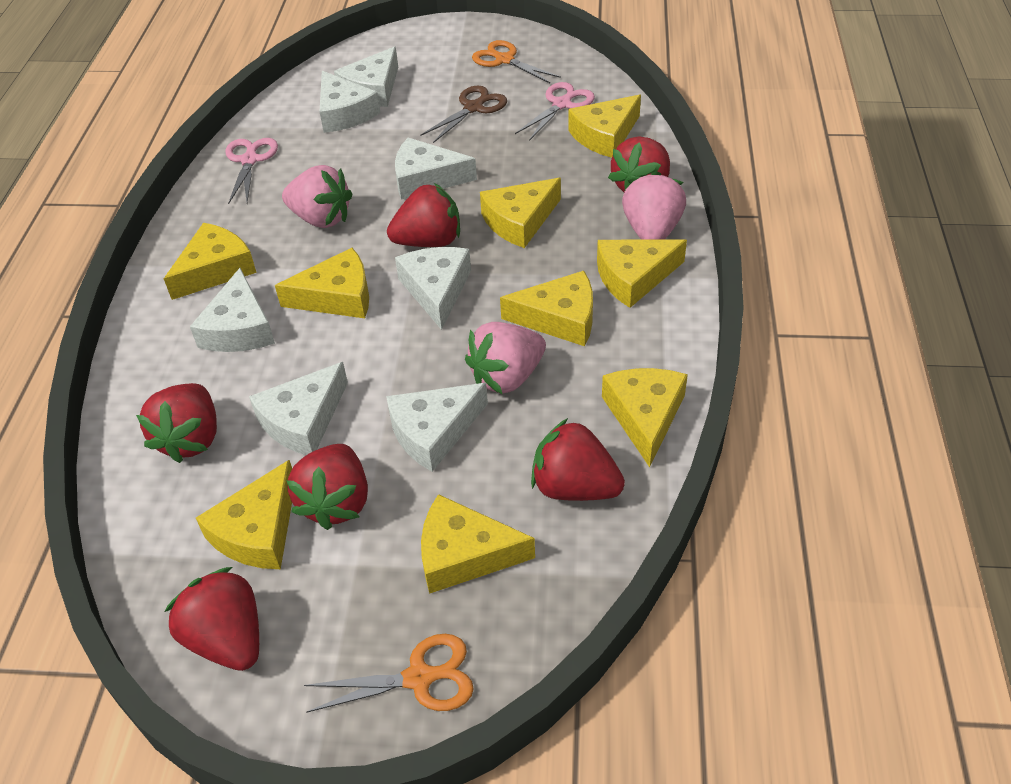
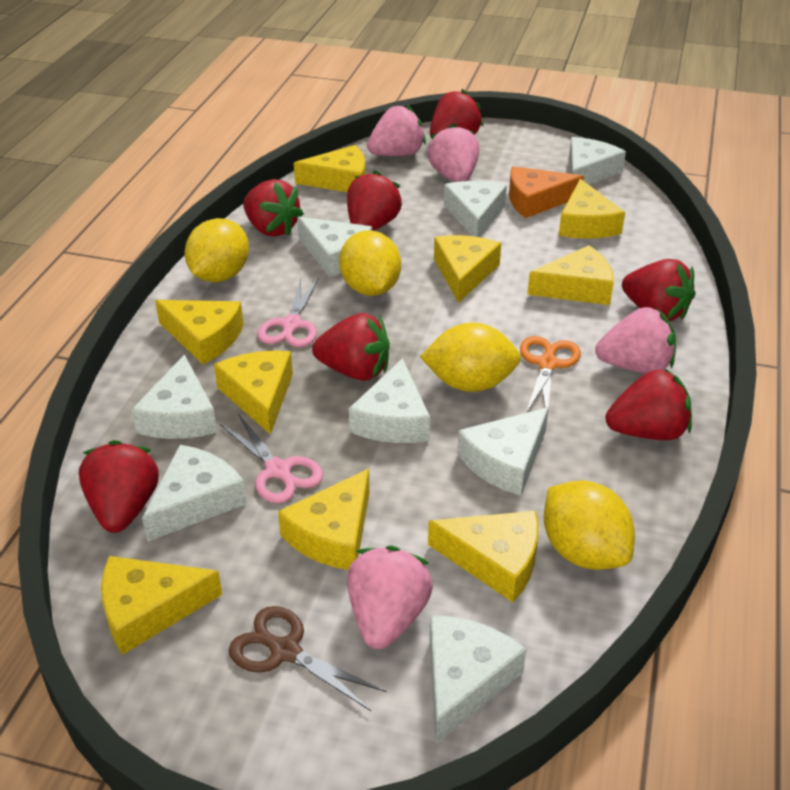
orange cheese: 0 -> 1
orange scissors: 2 -> 1
pink strawberry: 3 -> 4
red strawberry: 6 -> 7
white cheese: 7 -> 8
yellow lemon: 0 -> 4

